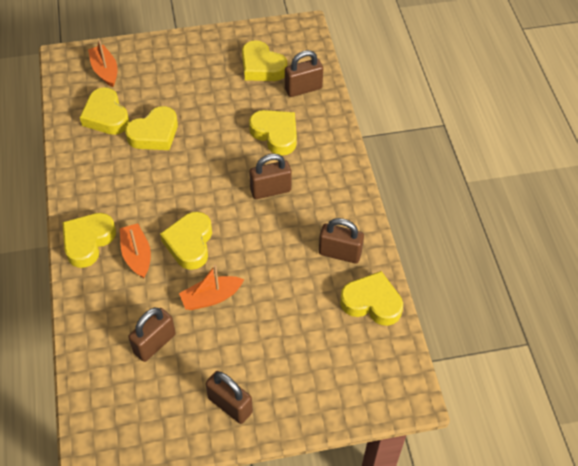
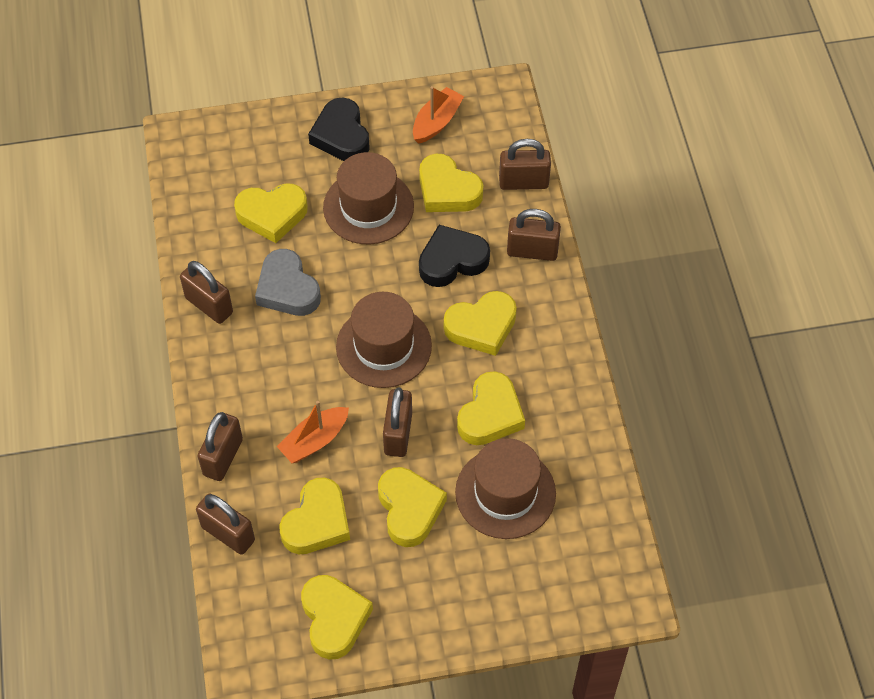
black heart: 0 -> 2
brown hat: 0 -> 3
brown padlock: 5 -> 6
grey heart: 0 -> 1
orange boat: 3 -> 2

